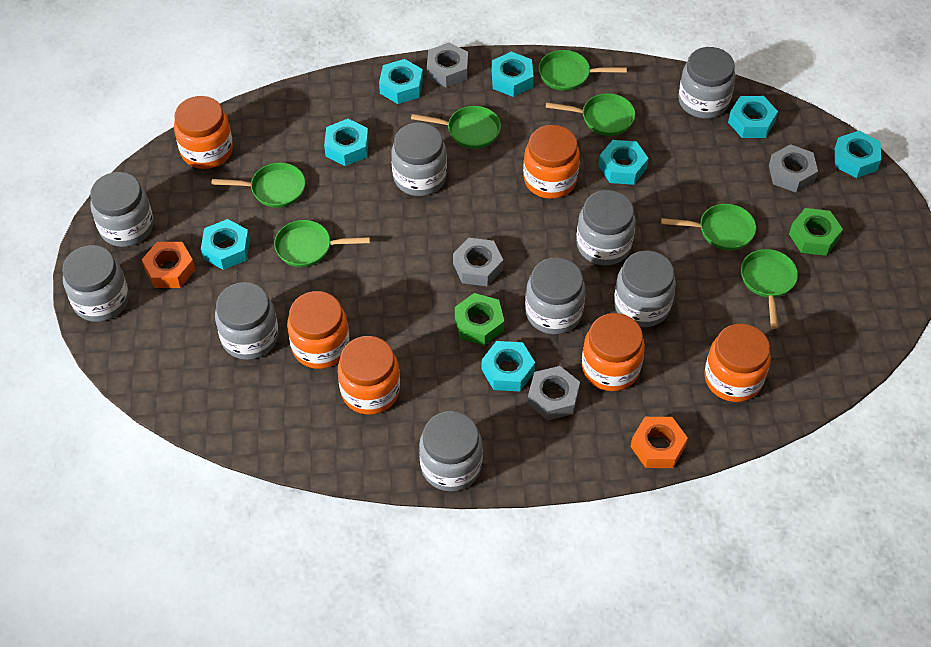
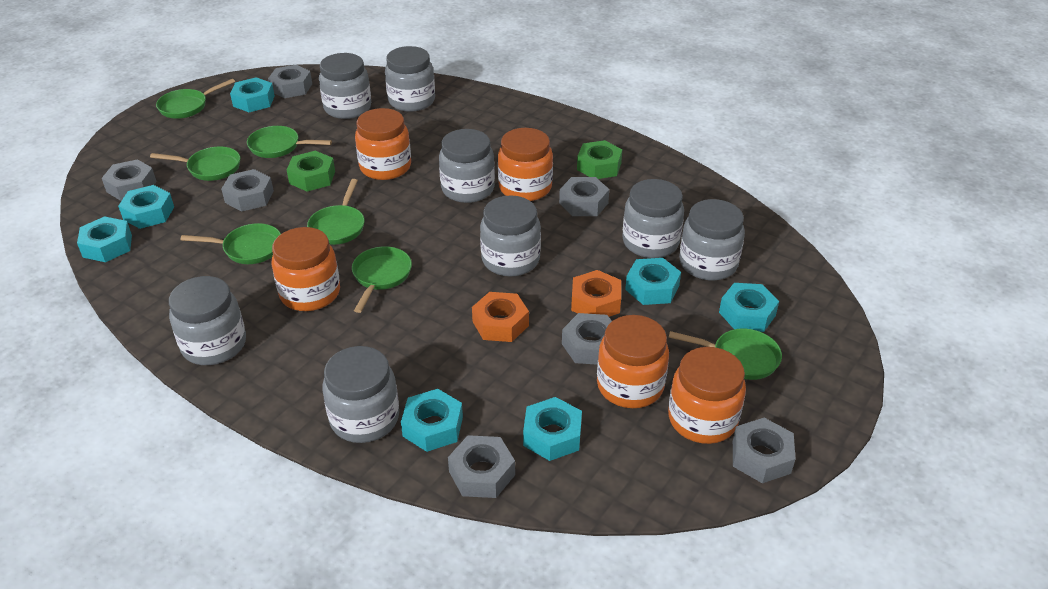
grey jar: 9 -> 8
grey nut: 4 -> 7
orange jar: 6 -> 5
turquoise nut: 8 -> 7

